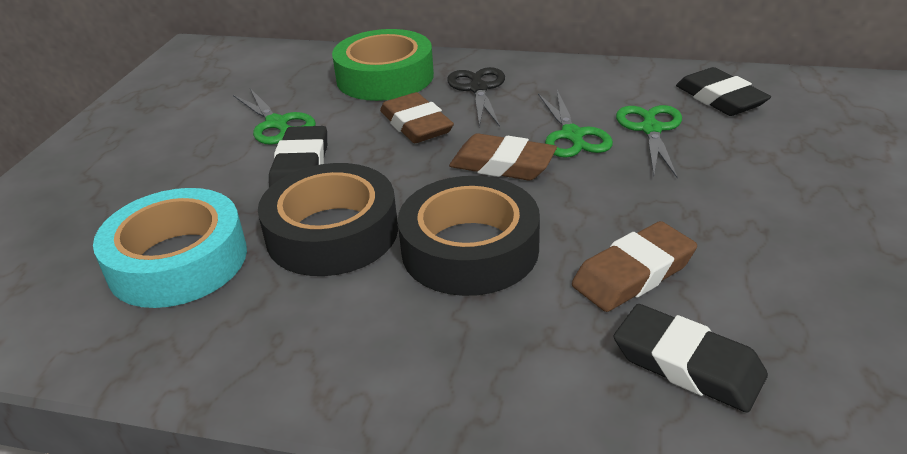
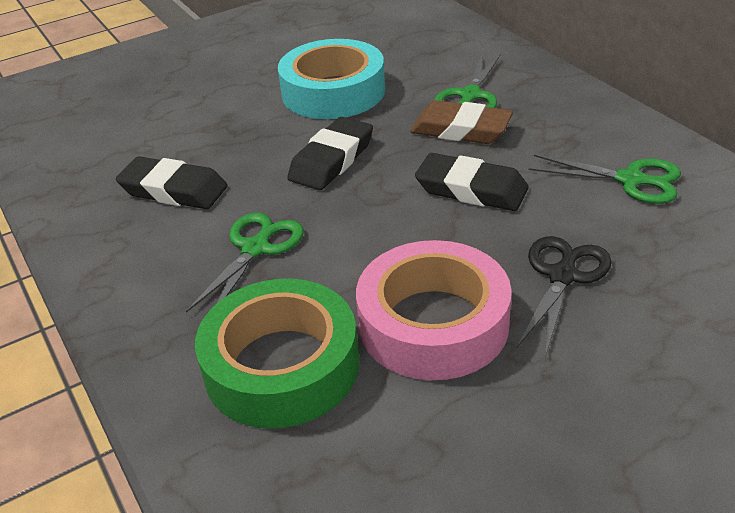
black tape: 2 -> 0
brown eraser: 3 -> 1
pink tape: 0 -> 1

